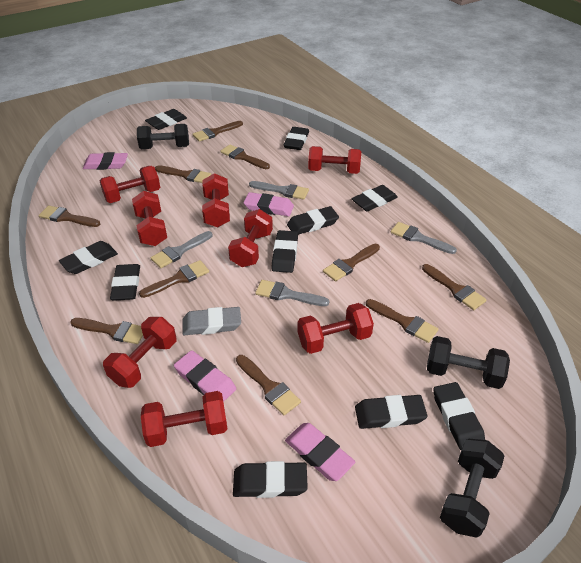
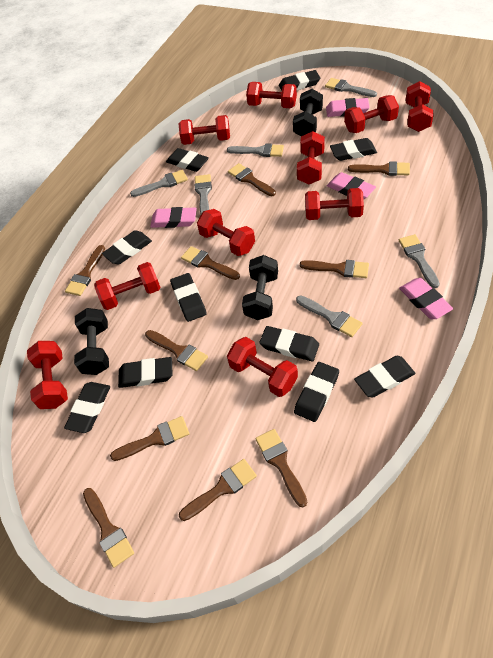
grey brush: 4 -> 6
grey eraser: 1 -> 0
red dumbbell: 8 -> 10

